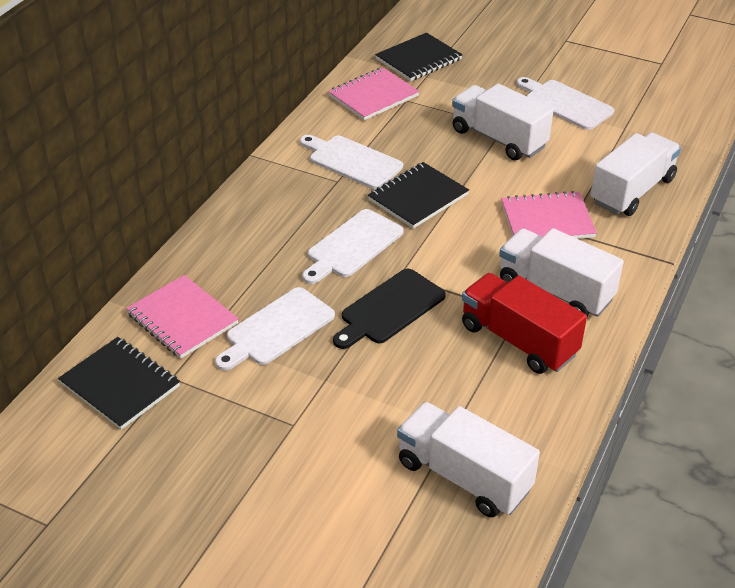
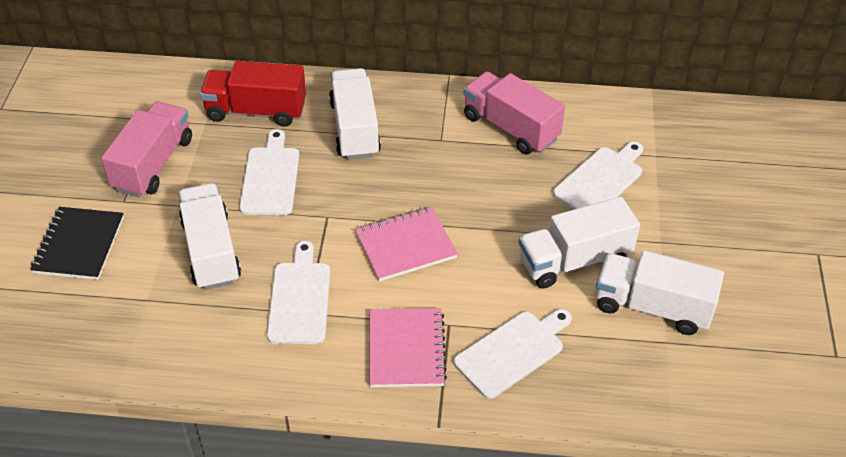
black cutting board: 1 -> 0
black notebook: 3 -> 1
pink notebook: 3 -> 2
pink truck: 0 -> 2

